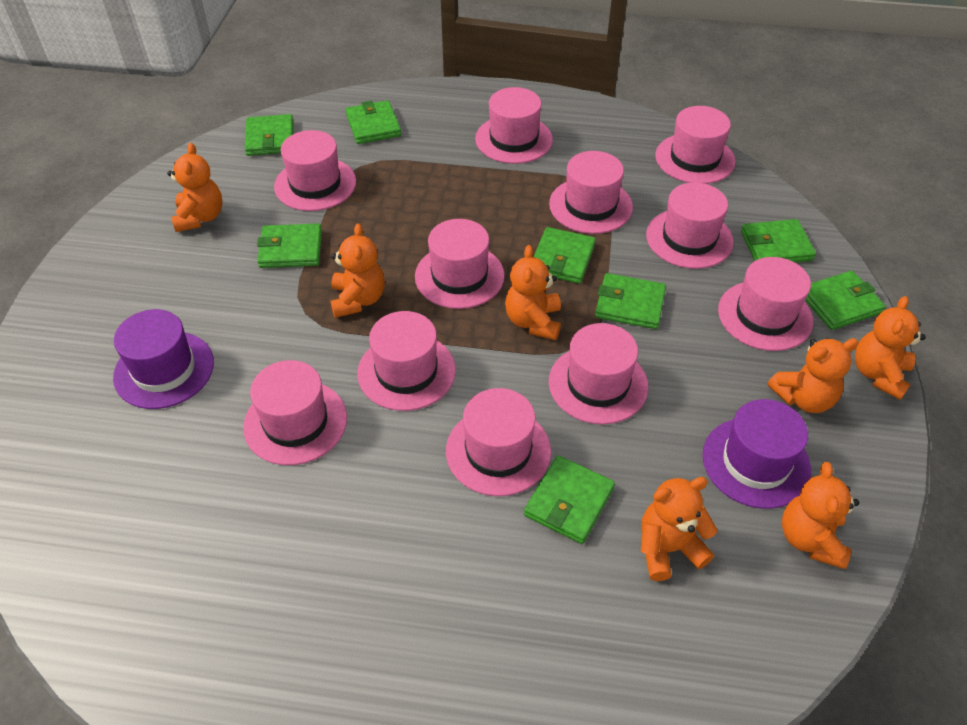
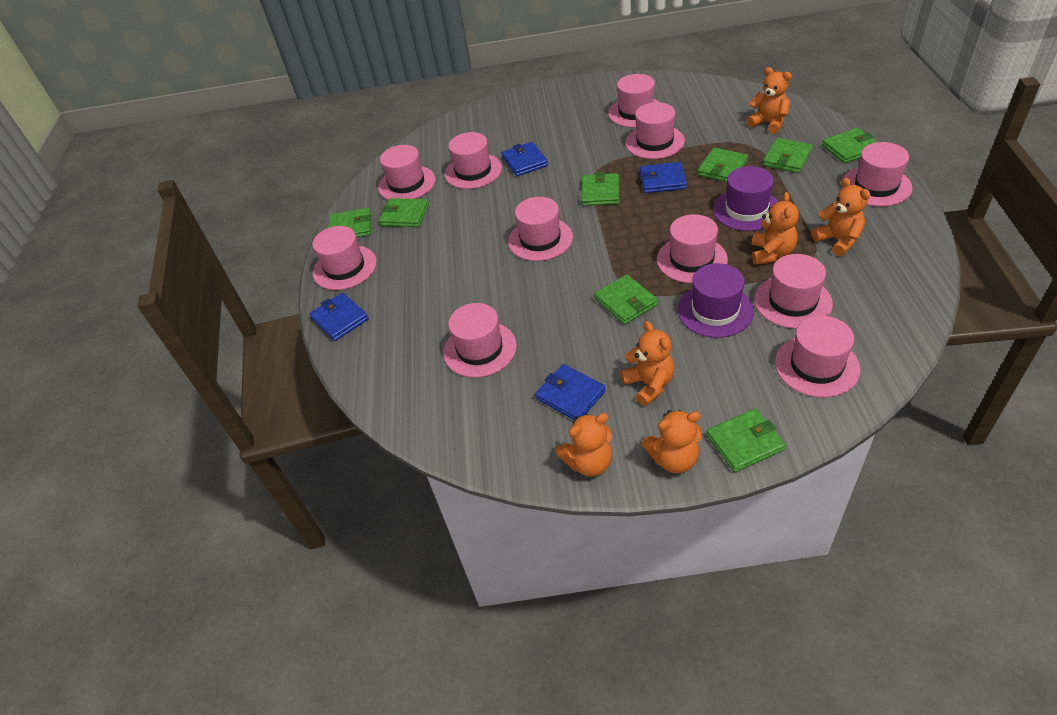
blue wallet: 0 -> 4
orange teddy bear: 7 -> 6

